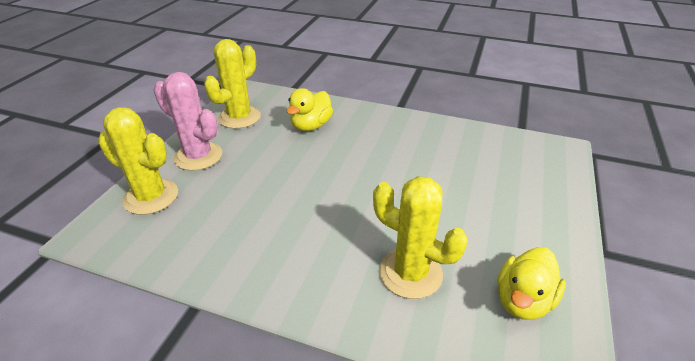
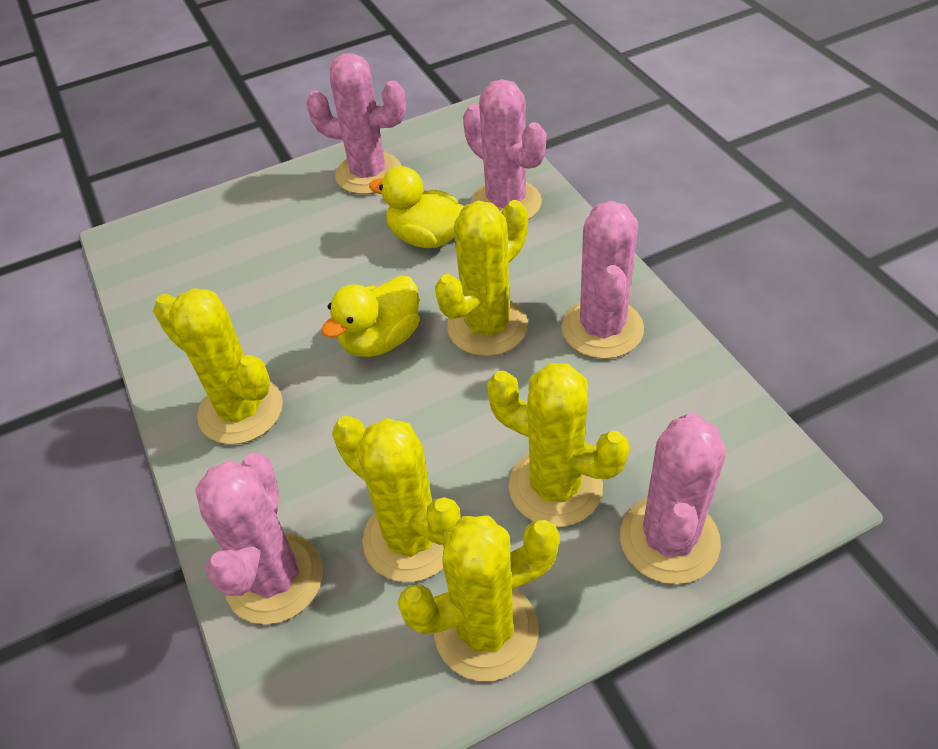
pink cactus: 1 -> 5
yellow cactus: 3 -> 5

